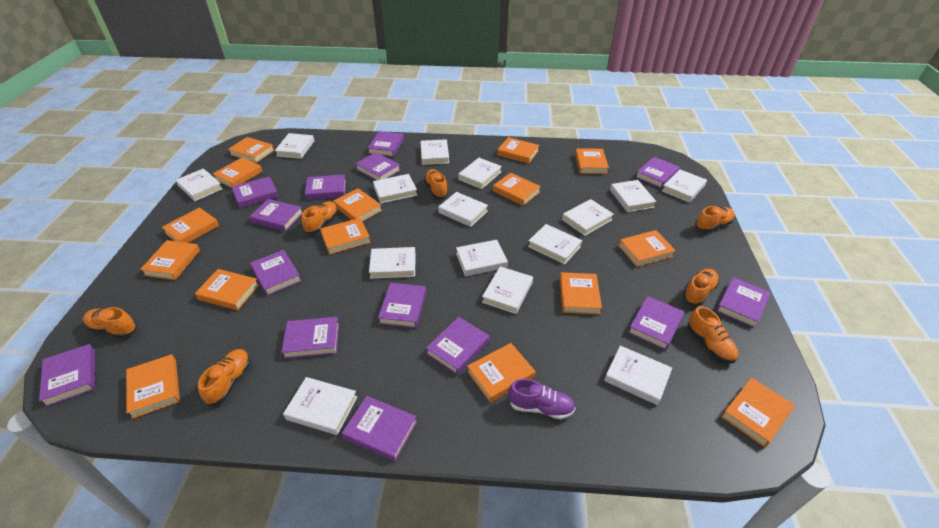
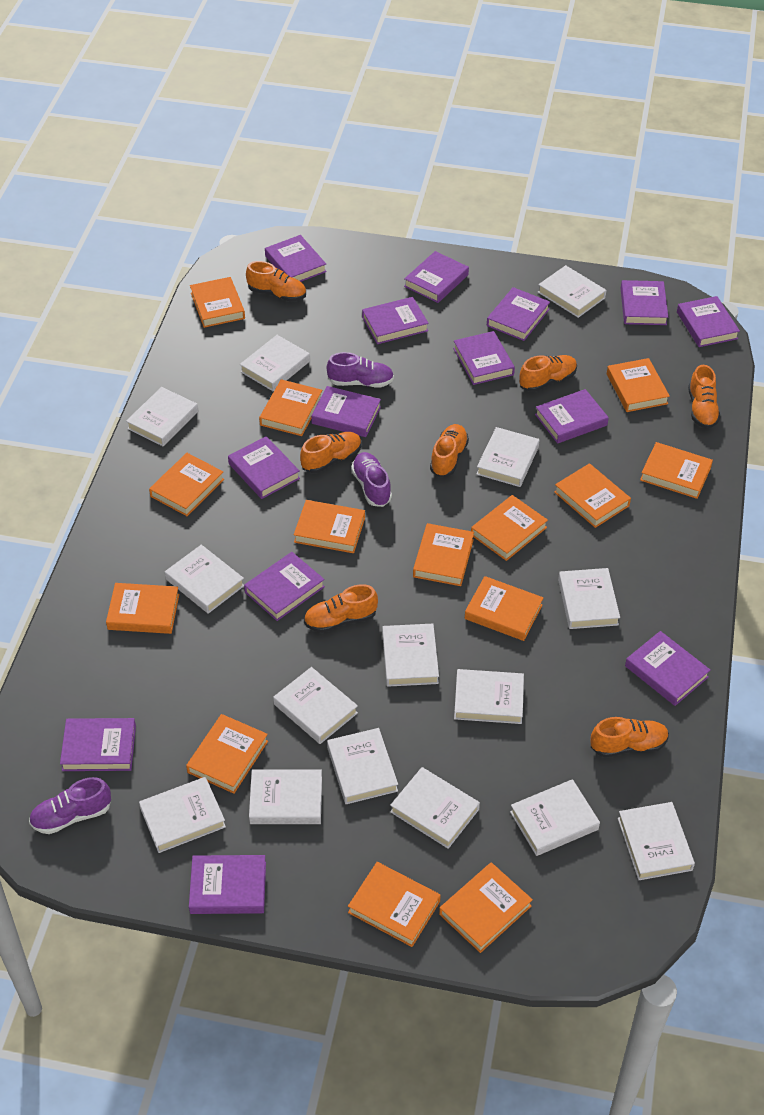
orange book: 15 -> 14
purple shoe: 1 -> 3

